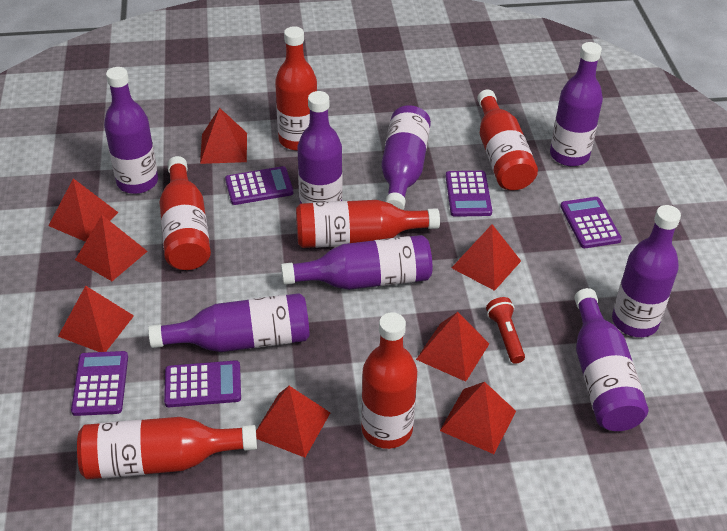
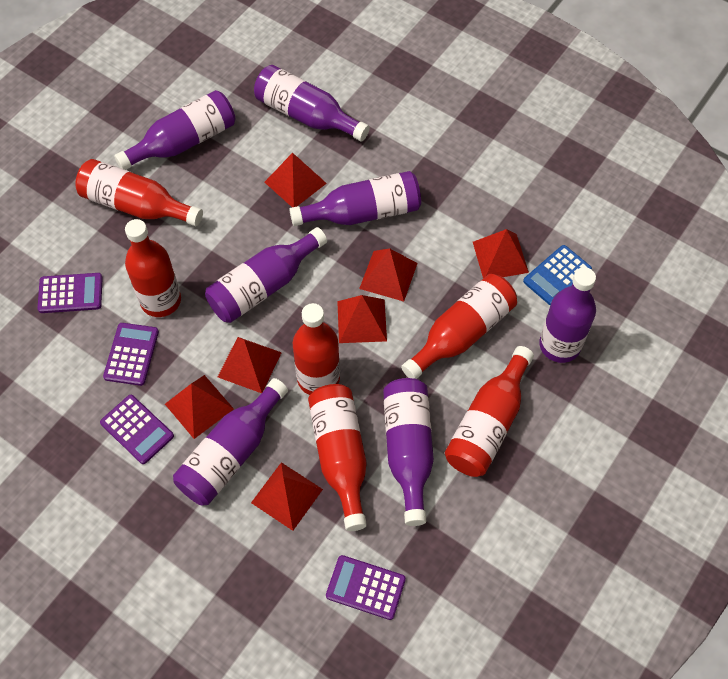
blue calculator: 0 -> 1
purple bottle: 8 -> 7
purple calculator: 5 -> 4
red flashlight: 1 -> 0
red pyramid: 8 -> 7

